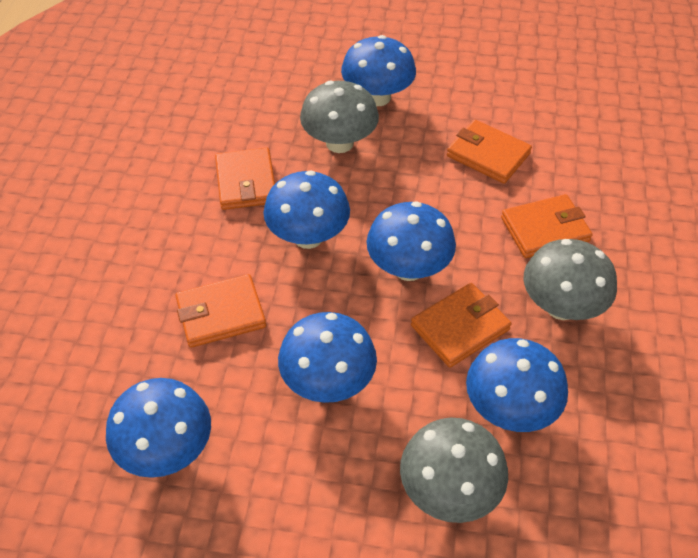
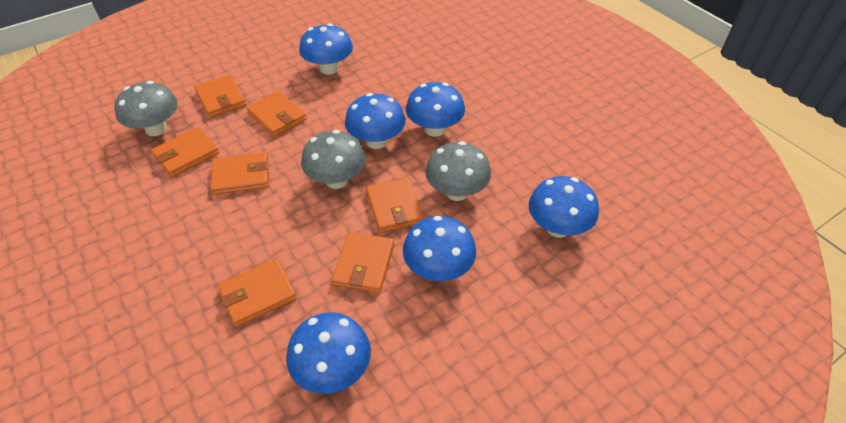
orange wallet: 5 -> 7

